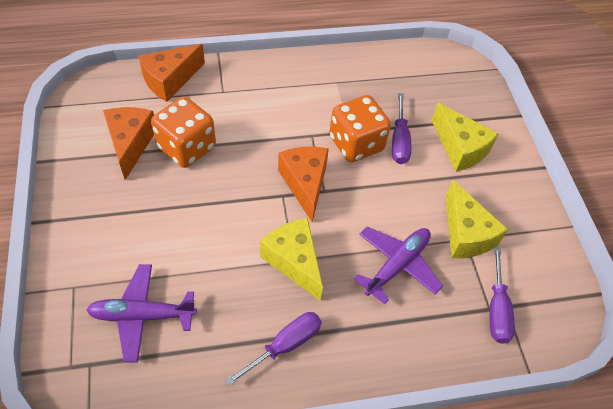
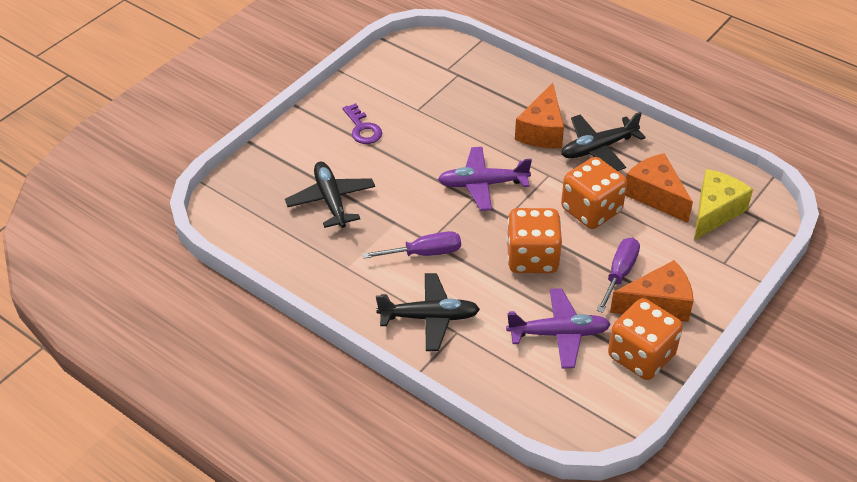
black plane: 0 -> 3
orange dice: 2 -> 3
purple key: 0 -> 1
purple screwdriver: 3 -> 2
yellow cheese: 3 -> 1

